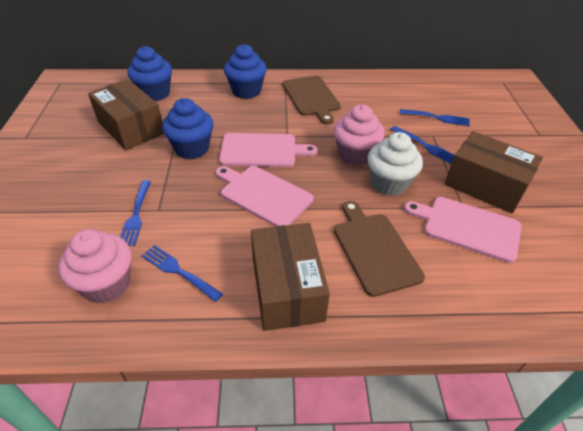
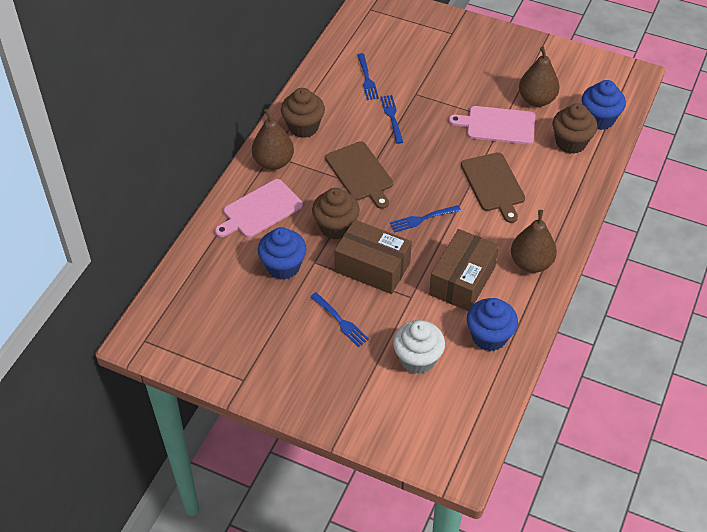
brown box: 3 -> 2
brown cupcake: 0 -> 3
brown pear: 0 -> 3
pink cupcake: 2 -> 0
pink cutting board: 3 -> 2

